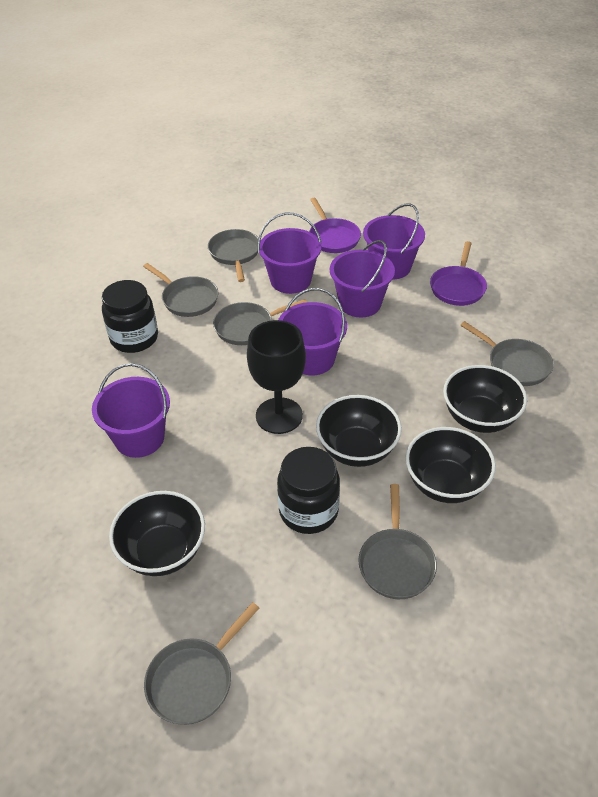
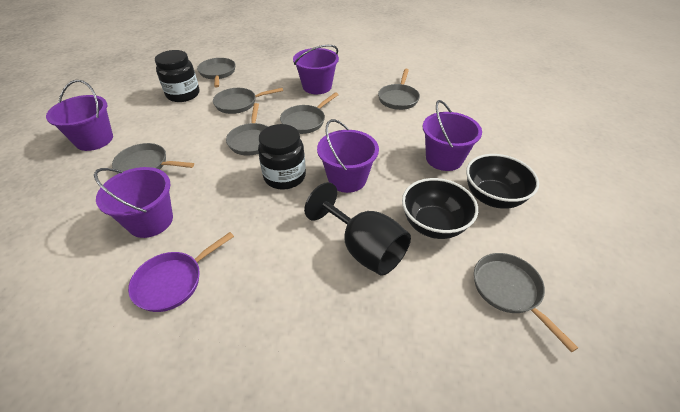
black bowl: 4 -> 2
grey pan: 6 -> 7
purple pan: 2 -> 1

